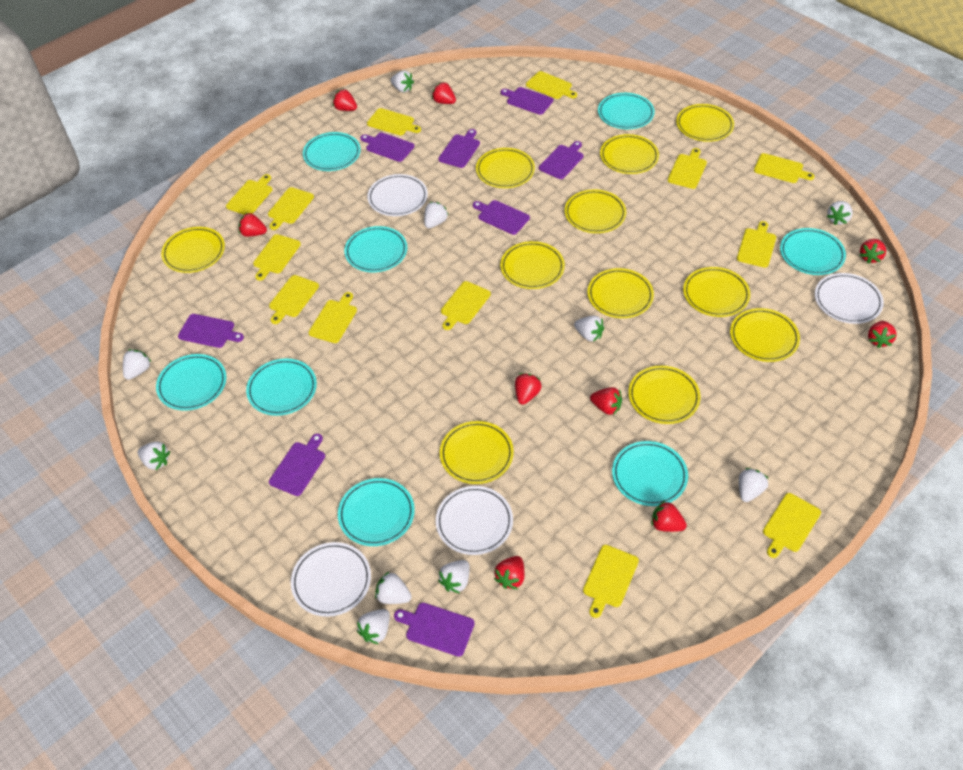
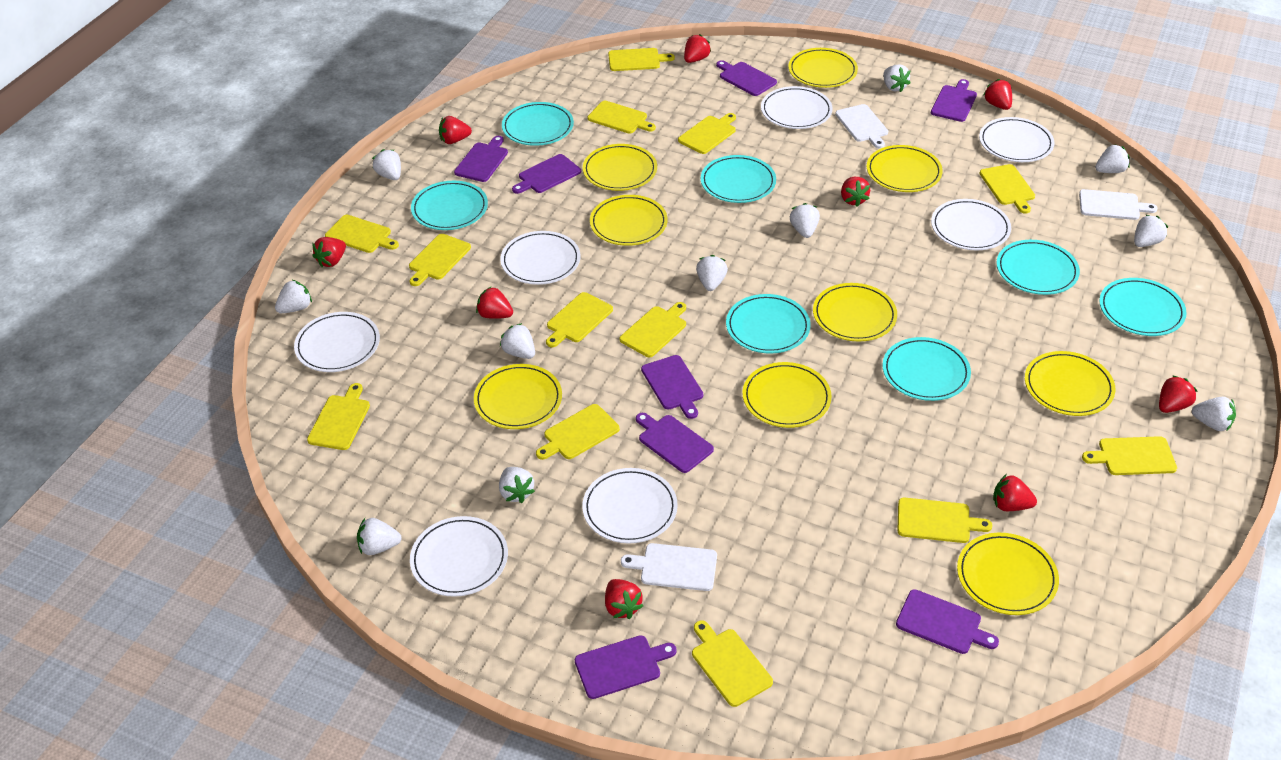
turquoise plate: 8 -> 7
white cutting board: 0 -> 3
white plate: 4 -> 7
white strawberry: 10 -> 11
yellow plate: 11 -> 9

